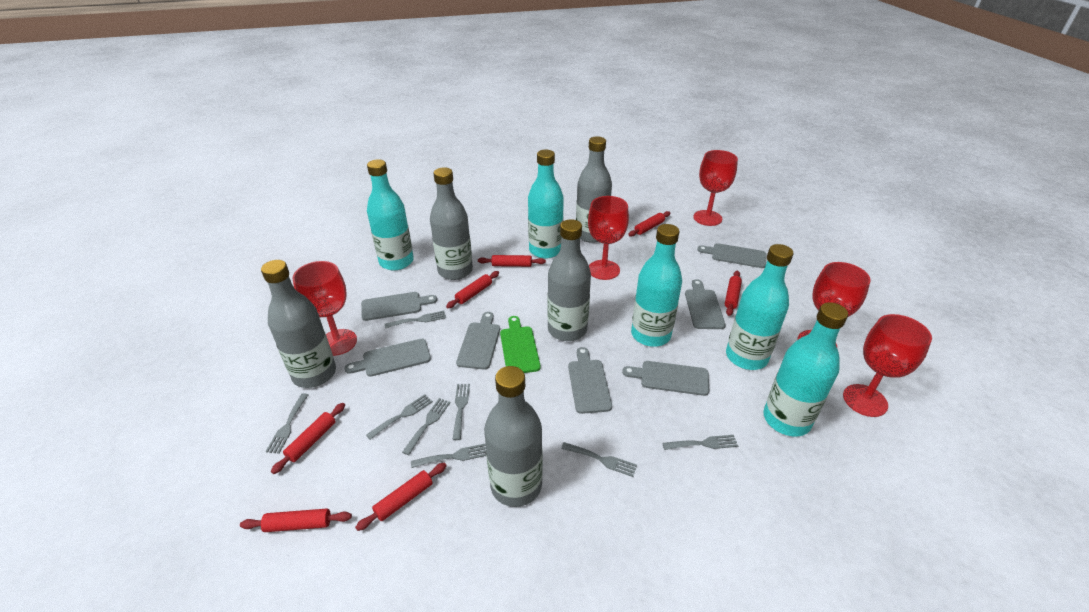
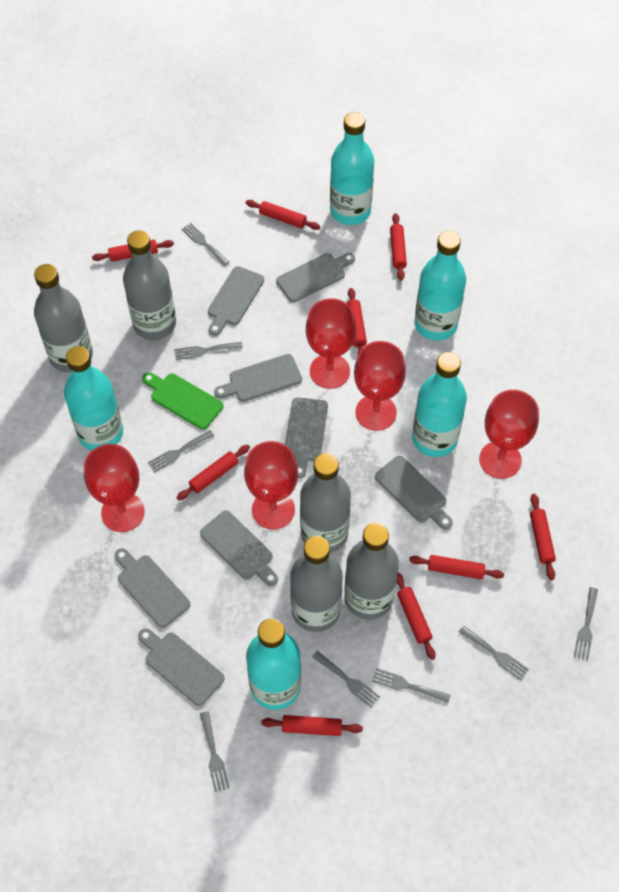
grey cutting board: 7 -> 8
red rolling pin: 7 -> 9

